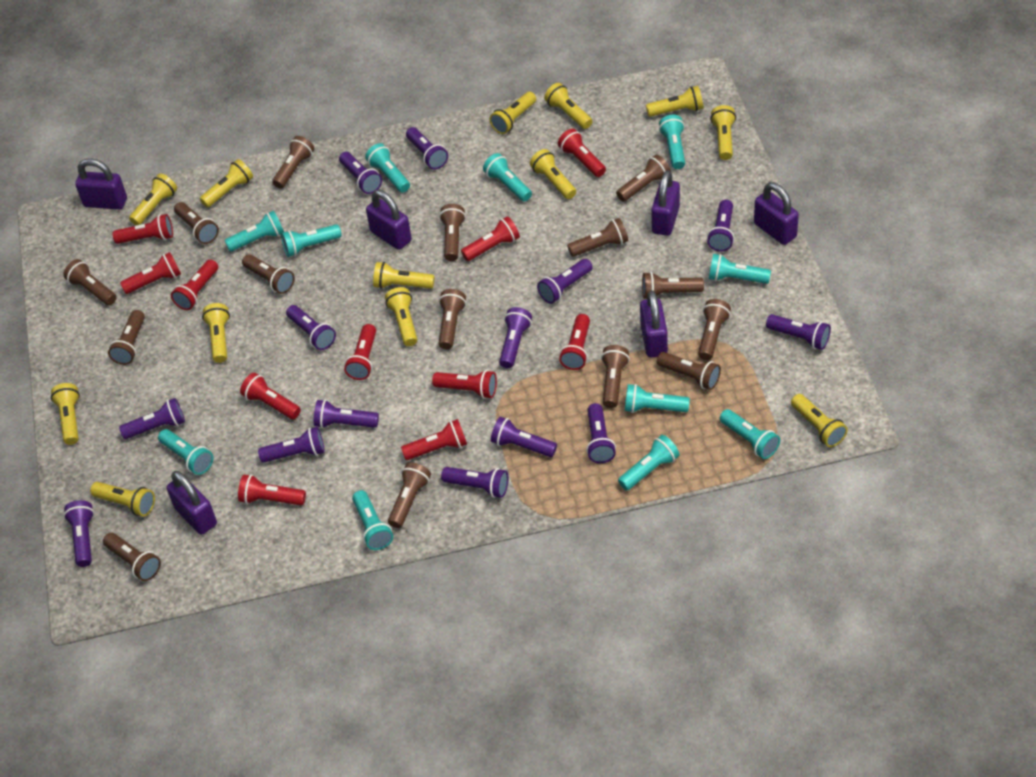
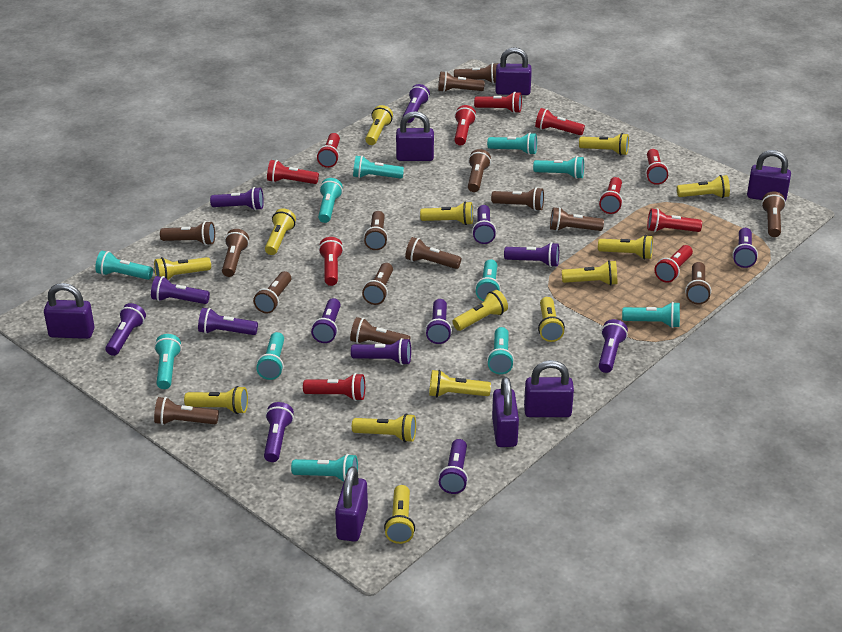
purple padlock: 6 -> 7
yellow flashlight: 13 -> 14

